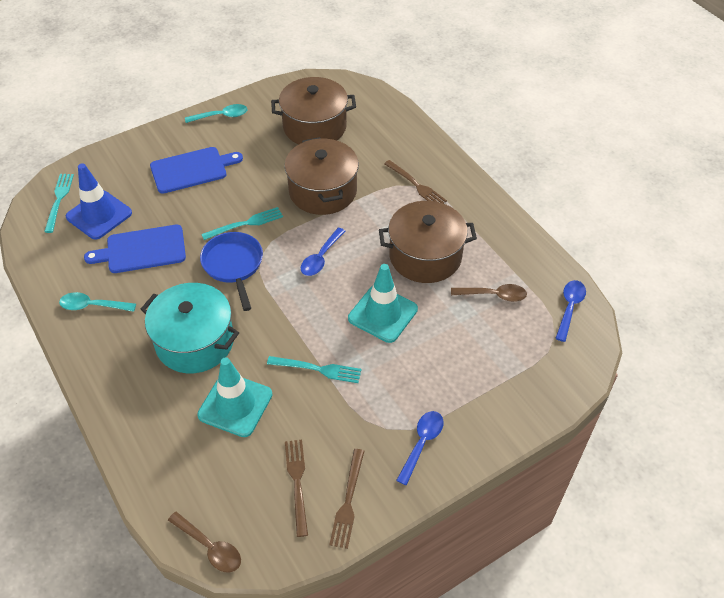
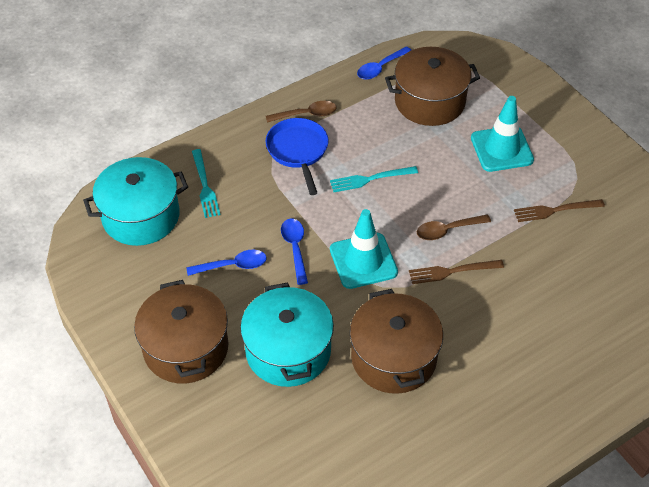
blue cutting board: 2 -> 0
blue traffic cone: 1 -> 0
brown fork: 3 -> 2
turquoise fork: 3 -> 2
turquoise pot: 1 -> 2
turquoise spoon: 2 -> 0

